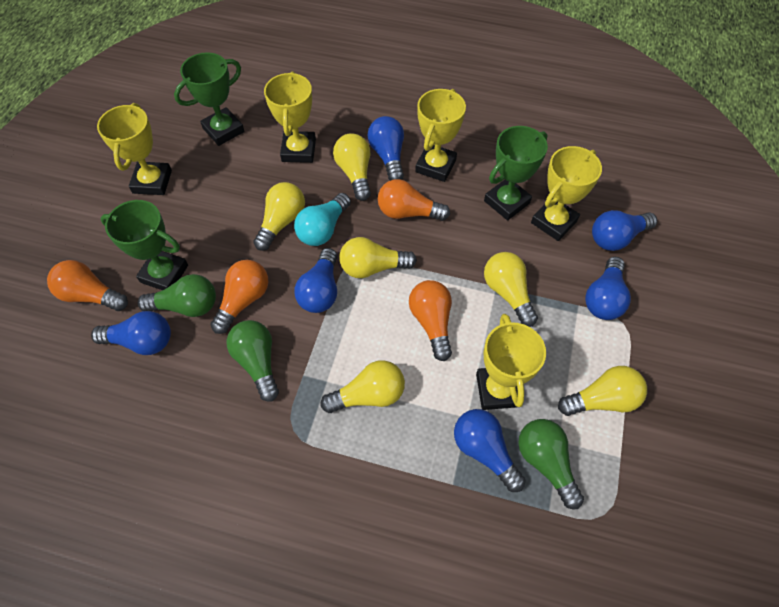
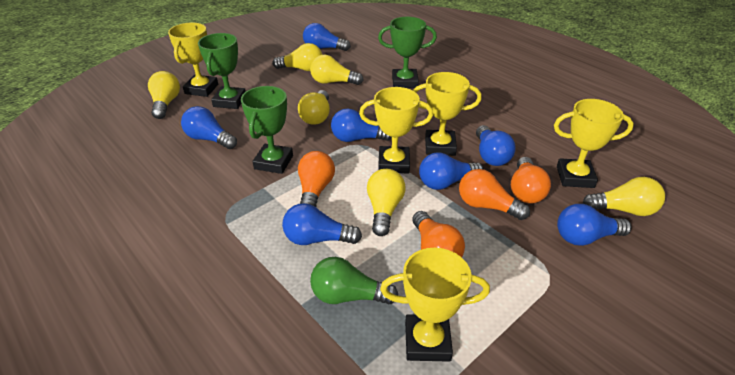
blue light bulb: 6 -> 7
green light bulb: 3 -> 1
turquoise light bulb: 1 -> 0

